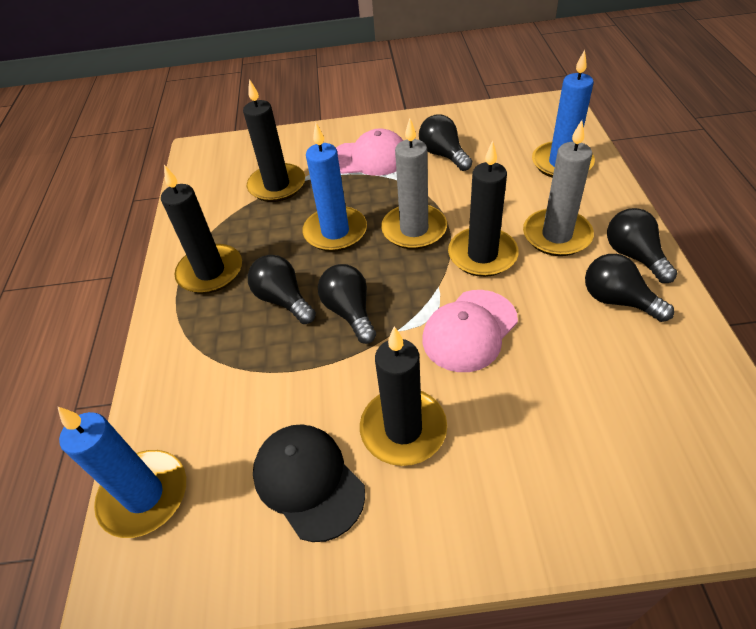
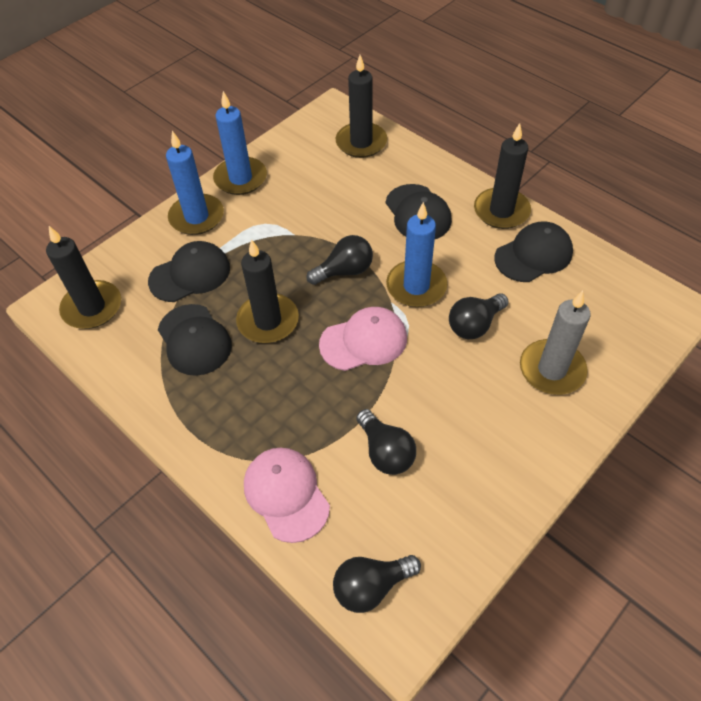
black cap: 1 -> 4
black light bulb: 5 -> 4
grey candle: 2 -> 1

